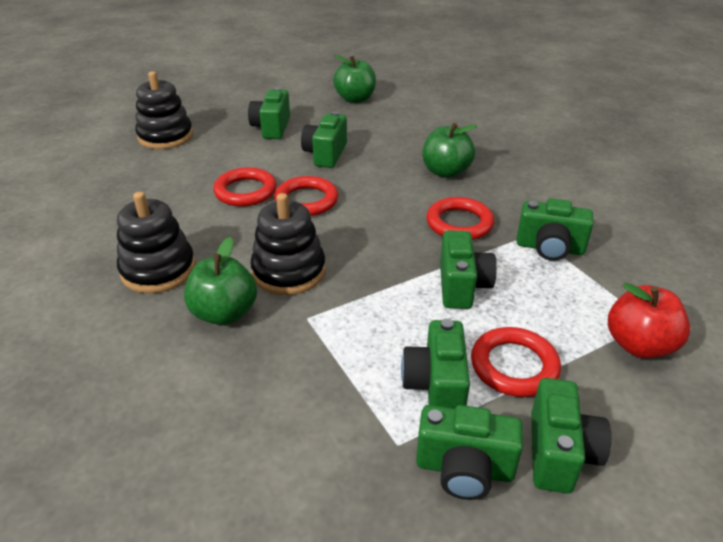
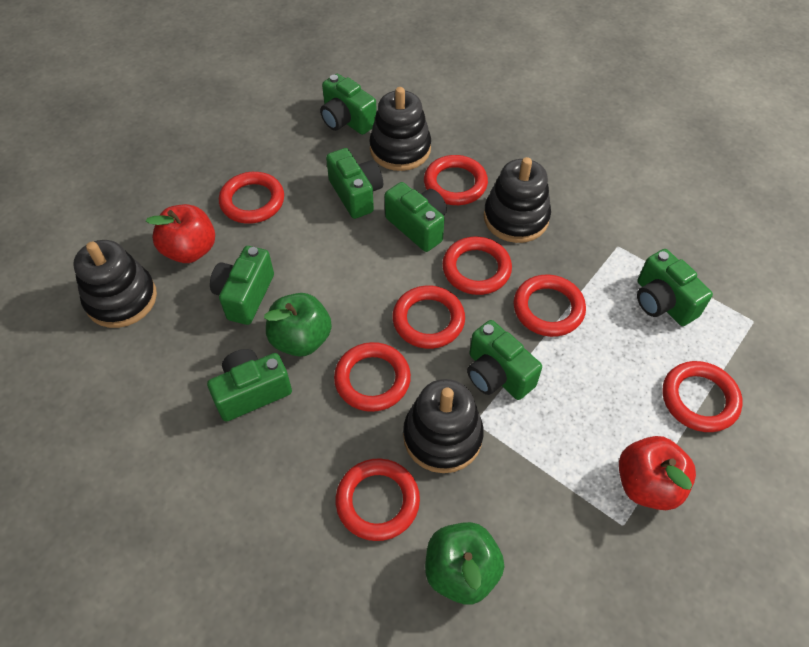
black stacking toy: 3 -> 4
green apple: 3 -> 2
red apple: 1 -> 2
red ring: 4 -> 8

